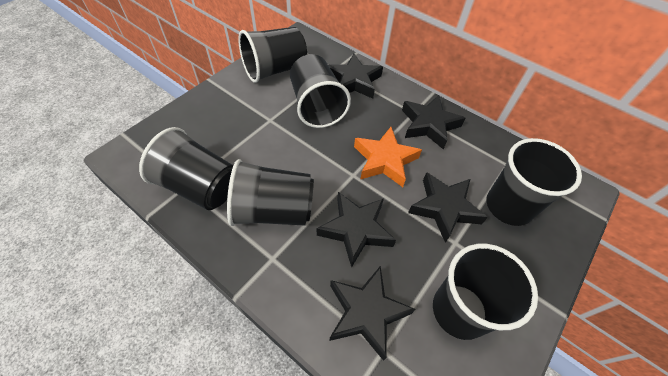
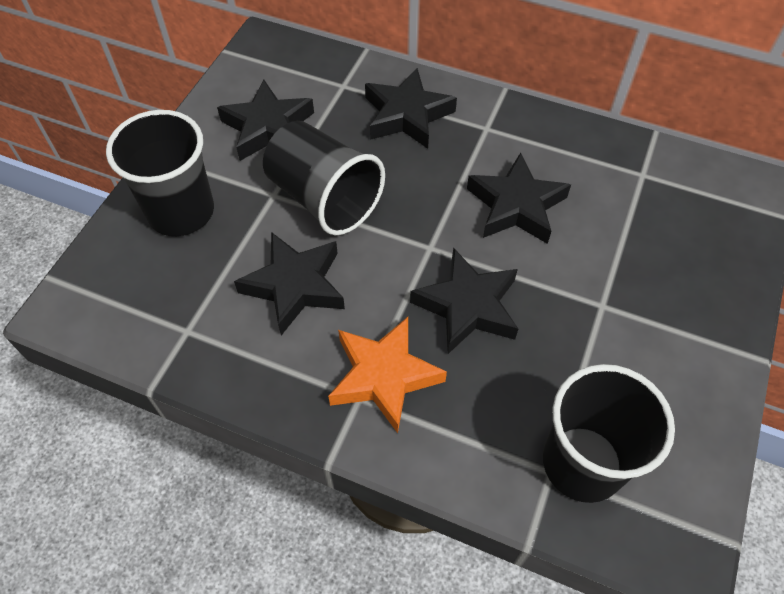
black cup: 6 -> 3

